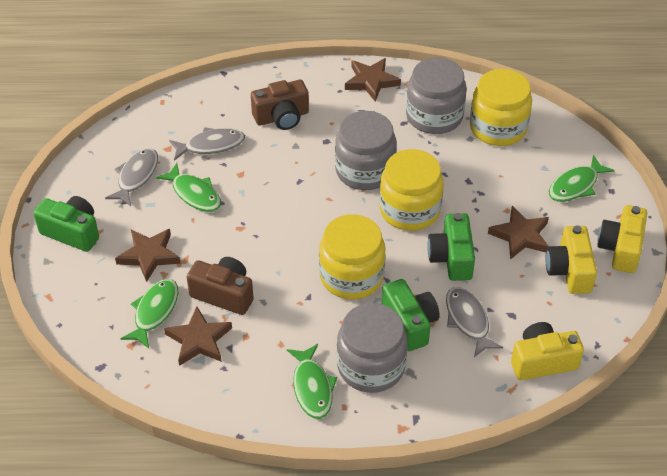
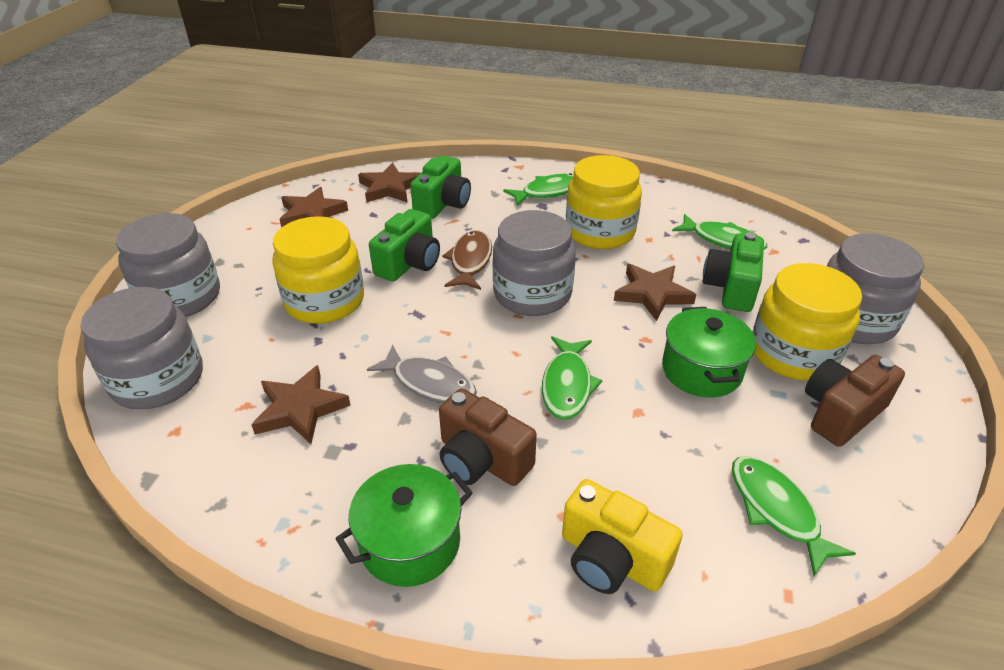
brown fish: 0 -> 1
green pot: 0 -> 2
grey fish: 3 -> 1
grey jar: 3 -> 4
yellow camera: 3 -> 1

